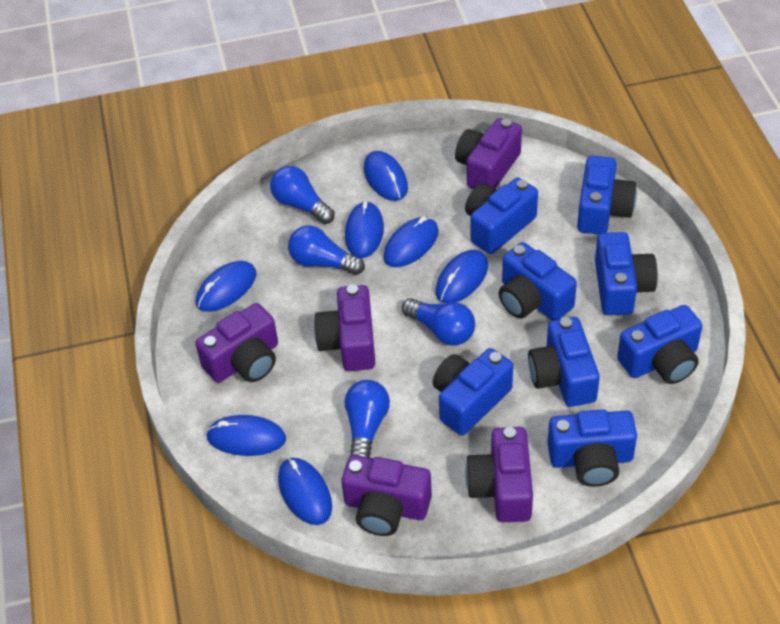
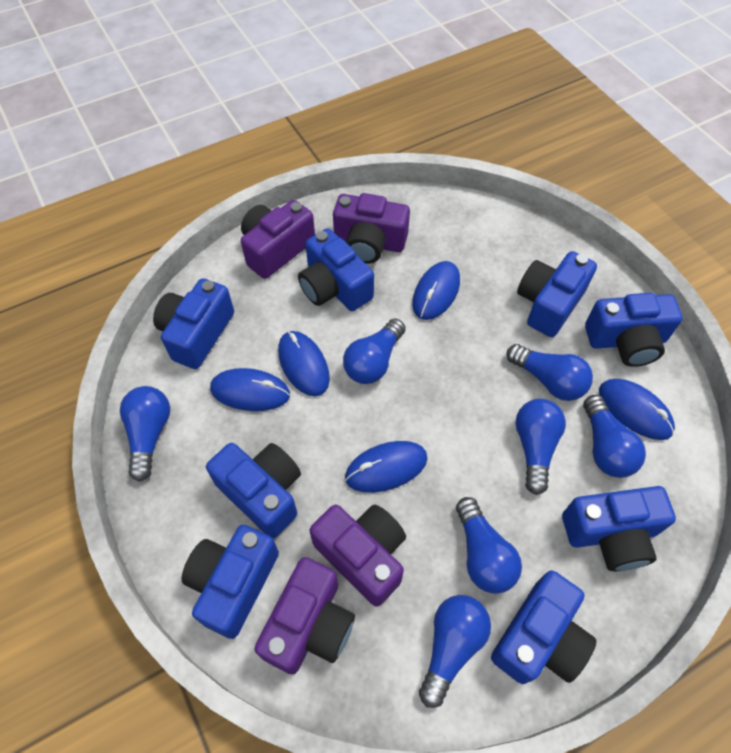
blue light bulb: 4 -> 7
blue mouse: 7 -> 5
purple camera: 5 -> 4

